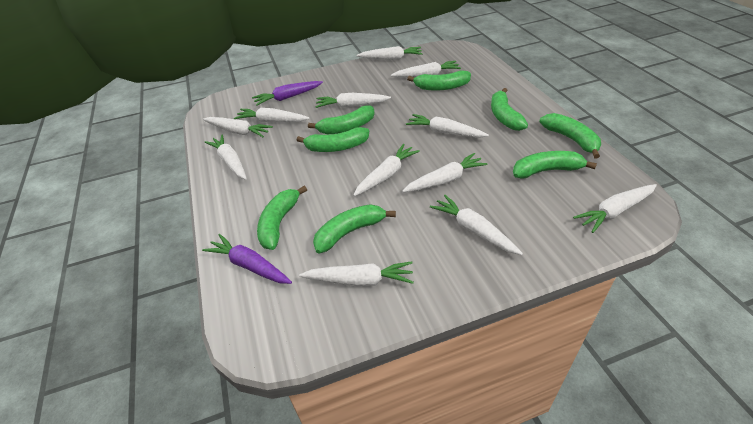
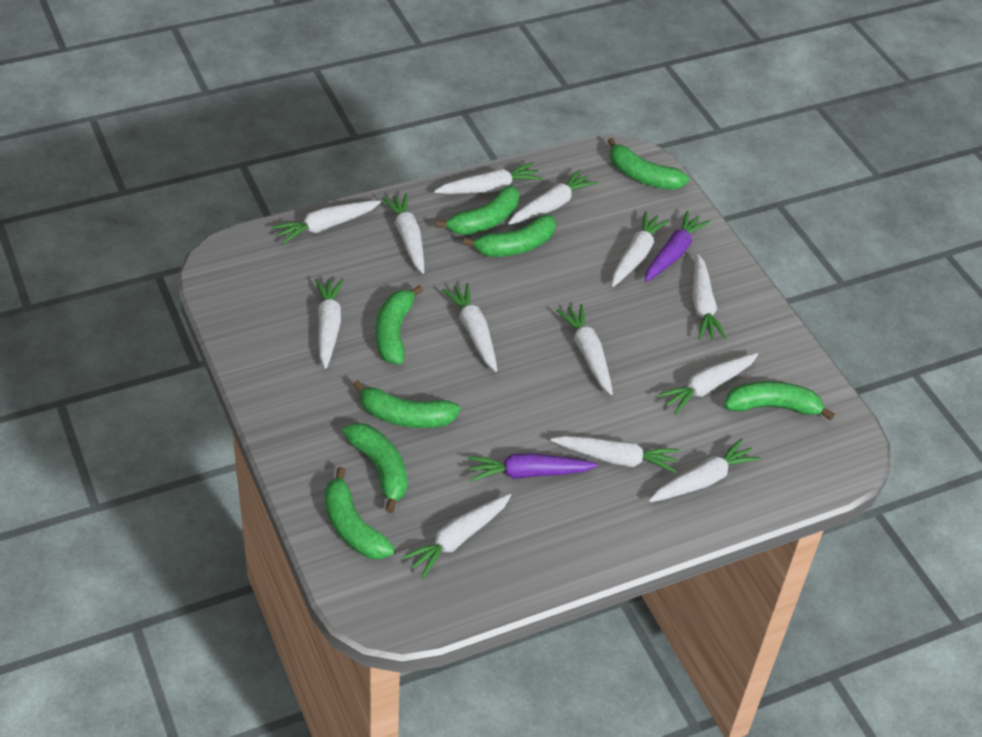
white carrot: 12 -> 13

